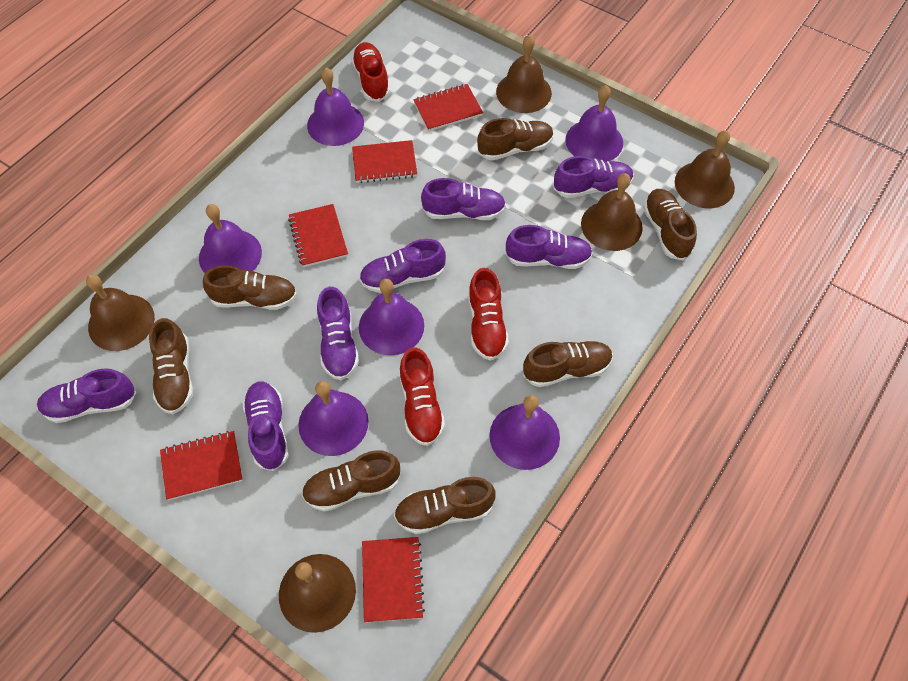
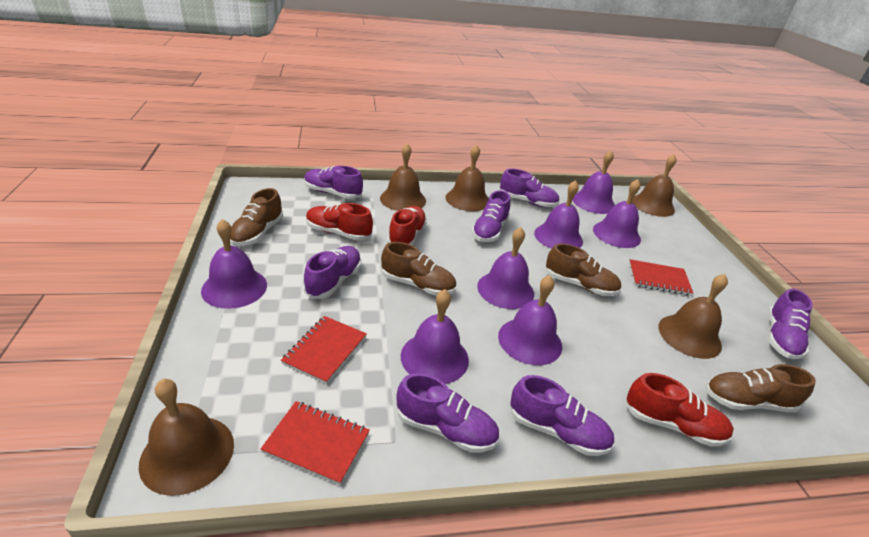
brown shoe: 7 -> 4
purple bell: 6 -> 7
red notebook: 5 -> 3

